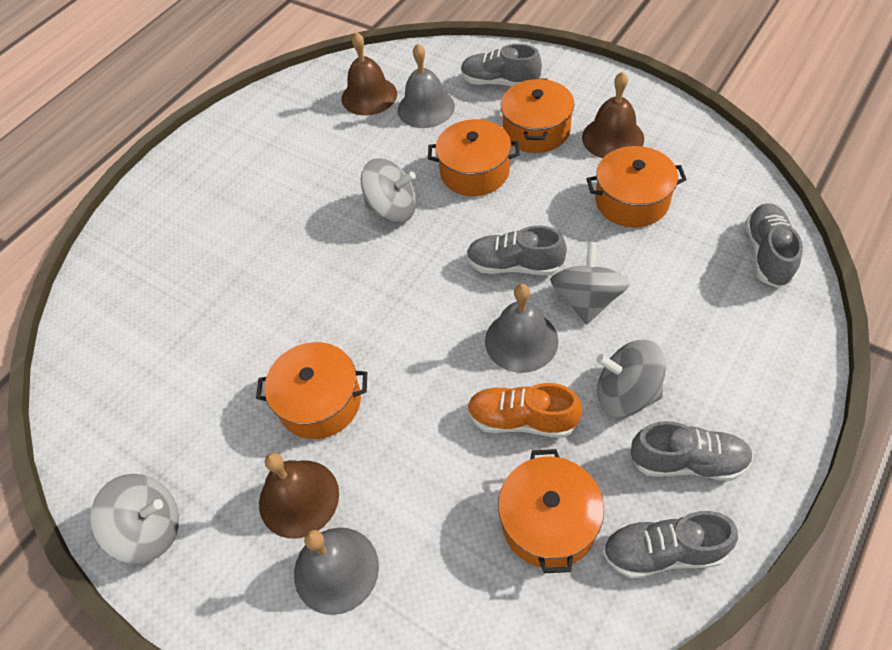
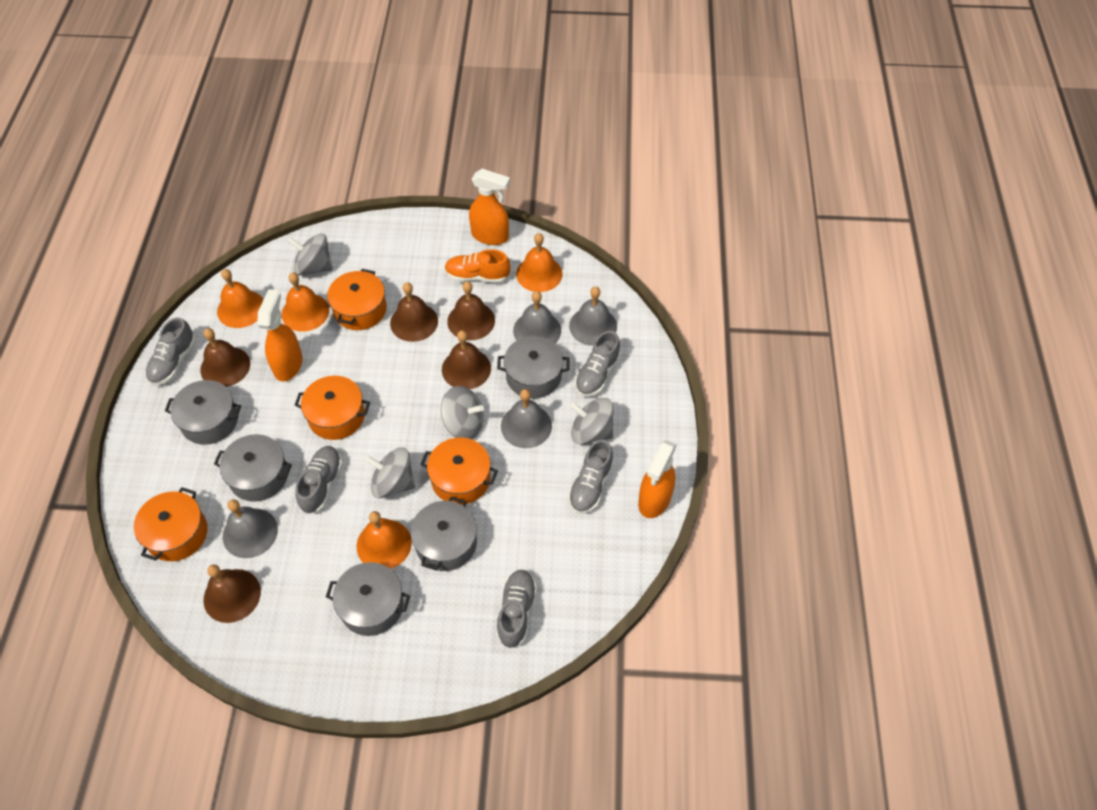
brown bell: 3 -> 5
grey bell: 3 -> 4
grey pot: 0 -> 5
orange bell: 0 -> 4
orange pot: 5 -> 4
orange spray bottle: 0 -> 3

